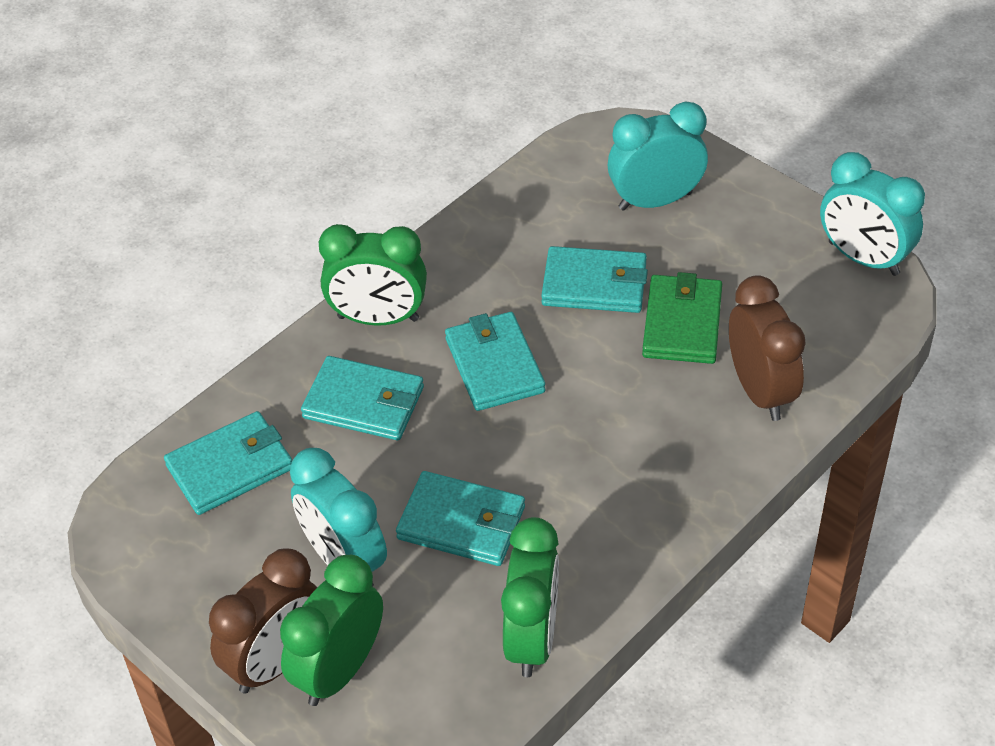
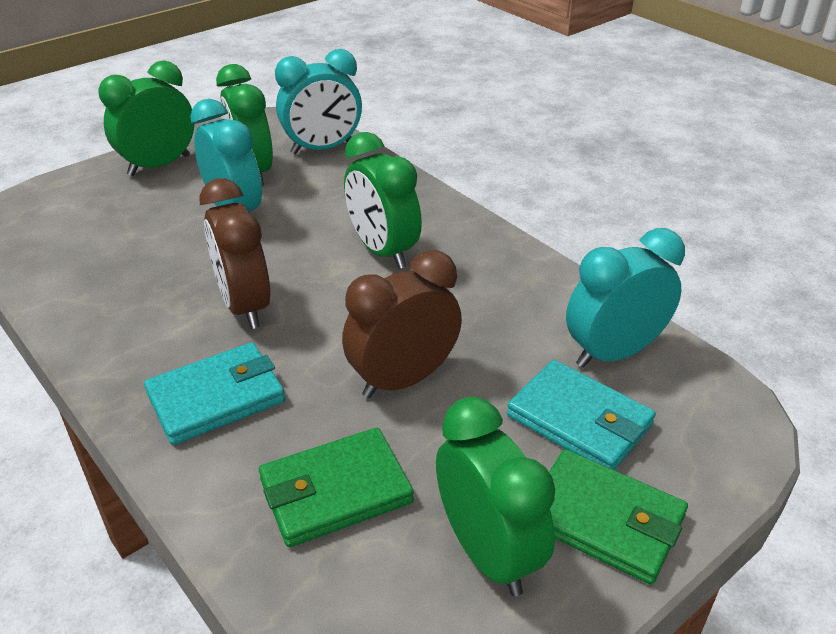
green clock: 3 -> 4
green wallet: 1 -> 2
turquoise wallet: 5 -> 2

